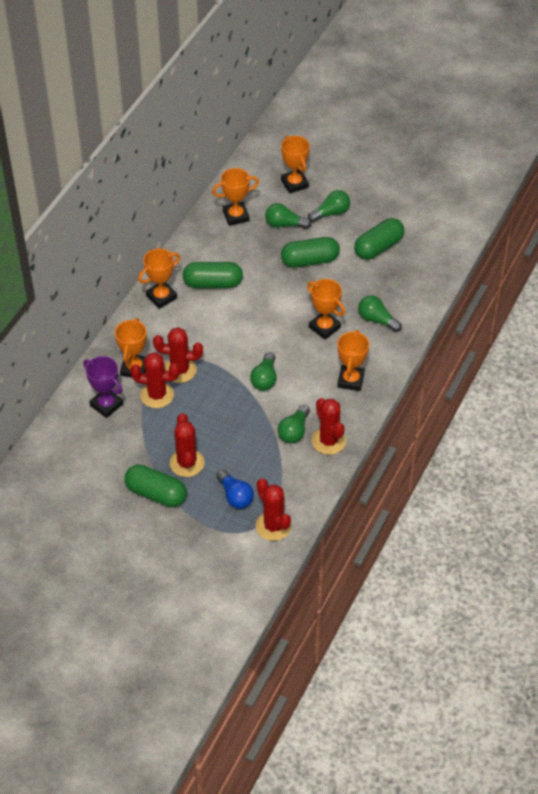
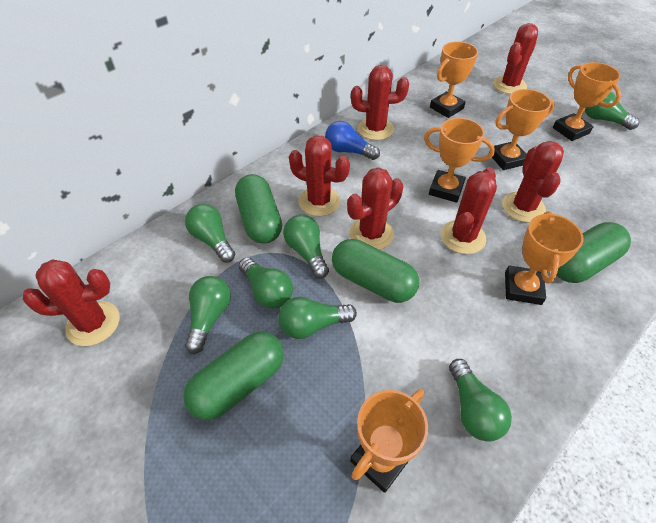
green light bulb: 5 -> 7
purple trophy: 1 -> 0
red cactus: 5 -> 7

